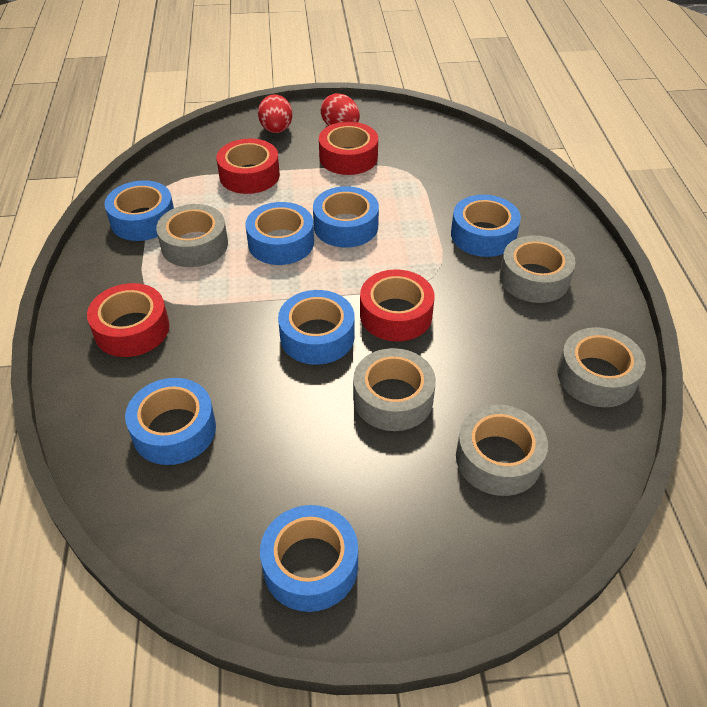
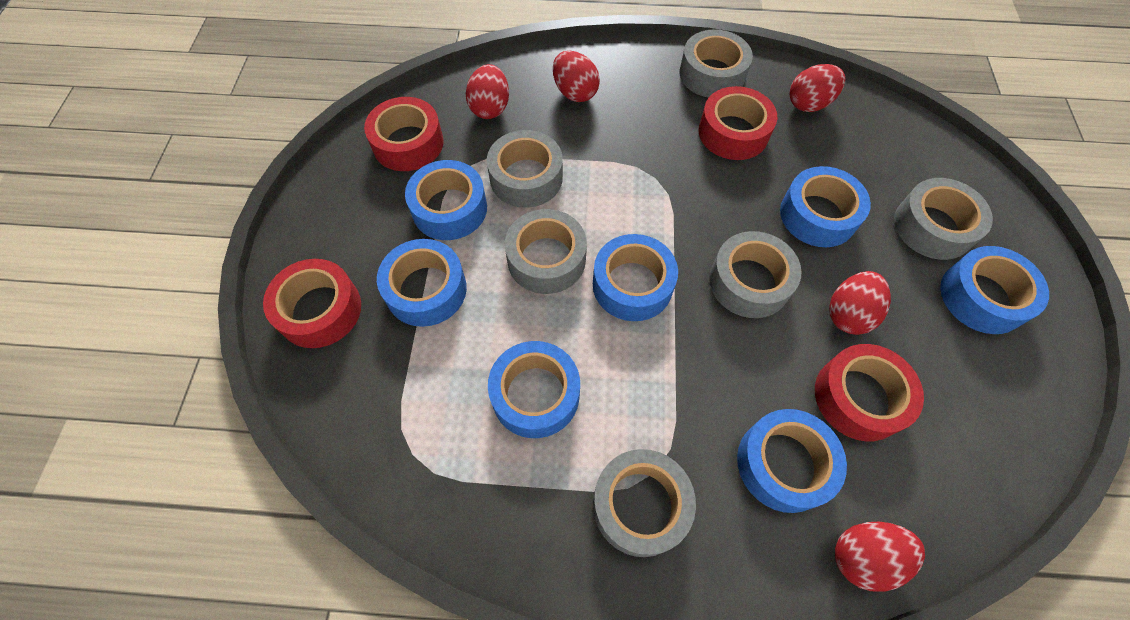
grey tape: 5 -> 6
red egg: 2 -> 5

